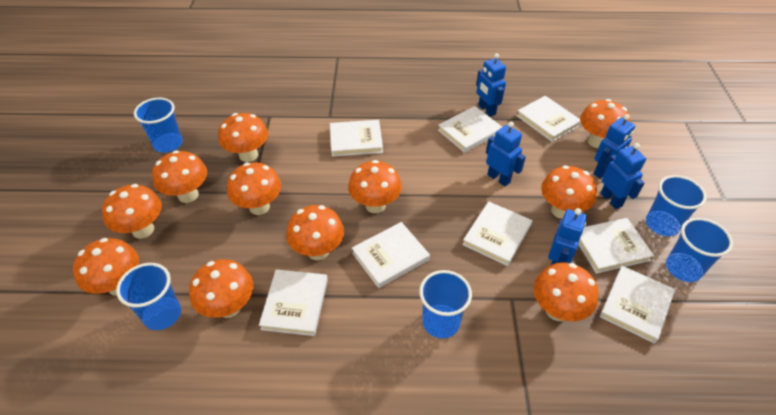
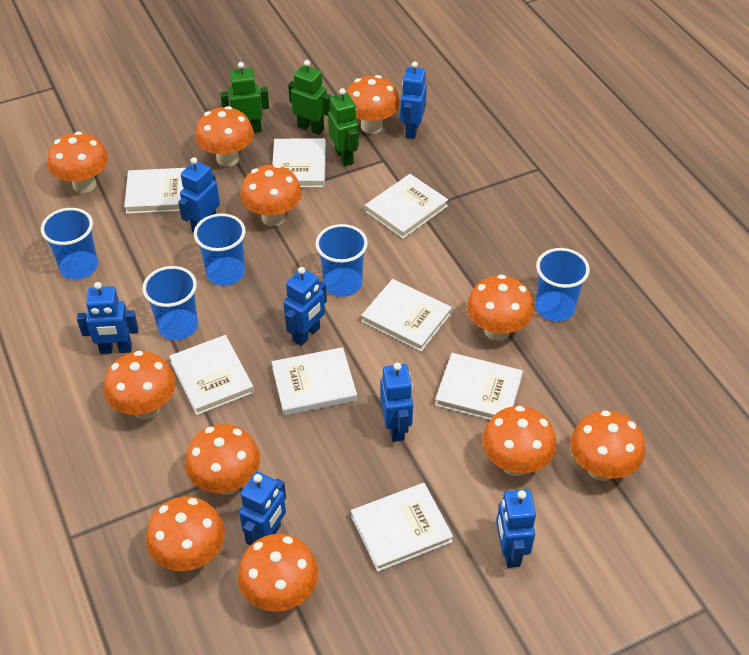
blue robot: 5 -> 7
green robot: 0 -> 3

